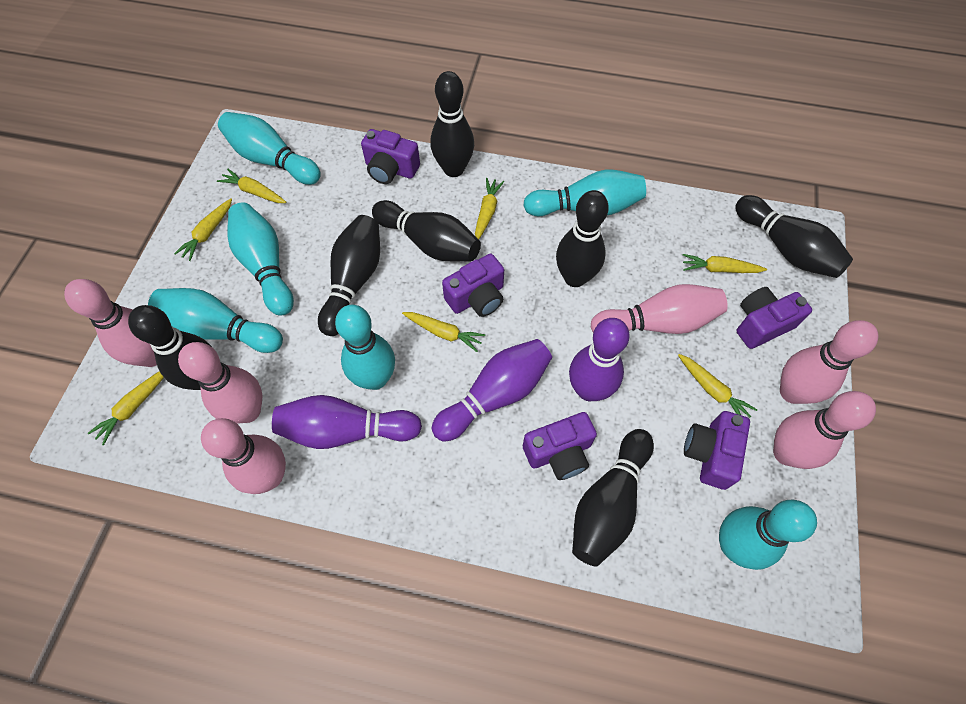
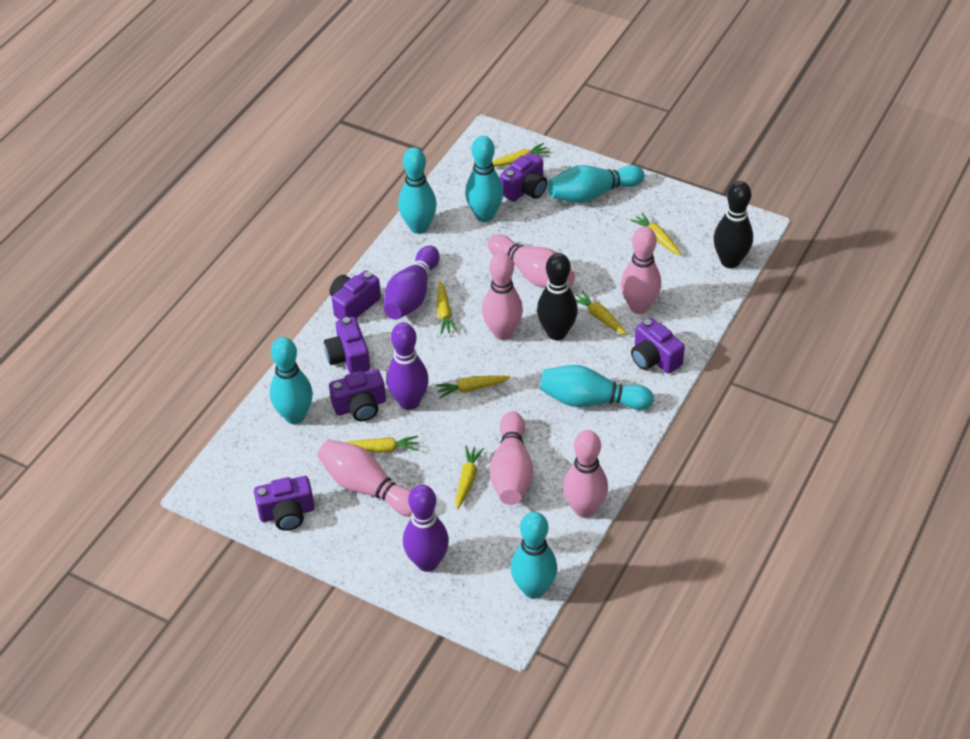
black bowling pin: 7 -> 2
purple camera: 5 -> 6

